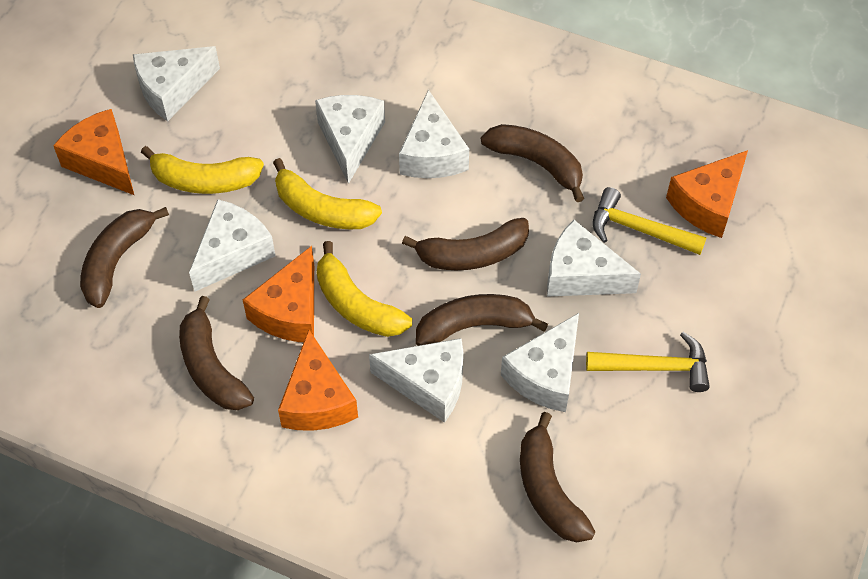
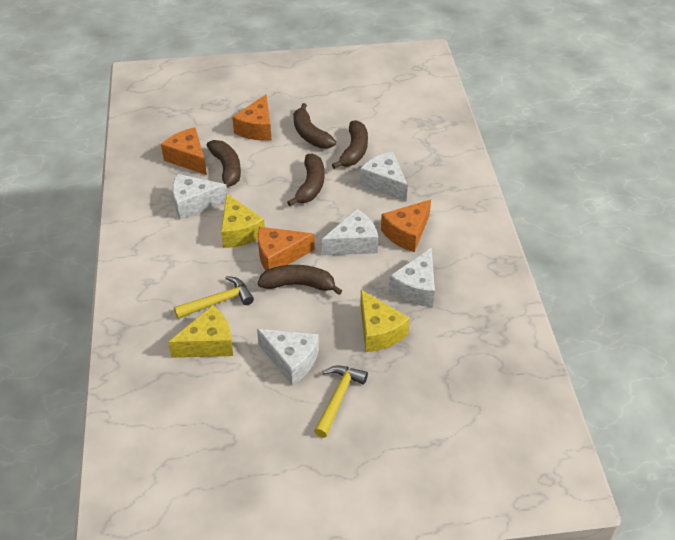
brown banana: 6 -> 5
white cheese: 7 -> 5
yellow banana: 3 -> 0
yellow cheese: 0 -> 3

